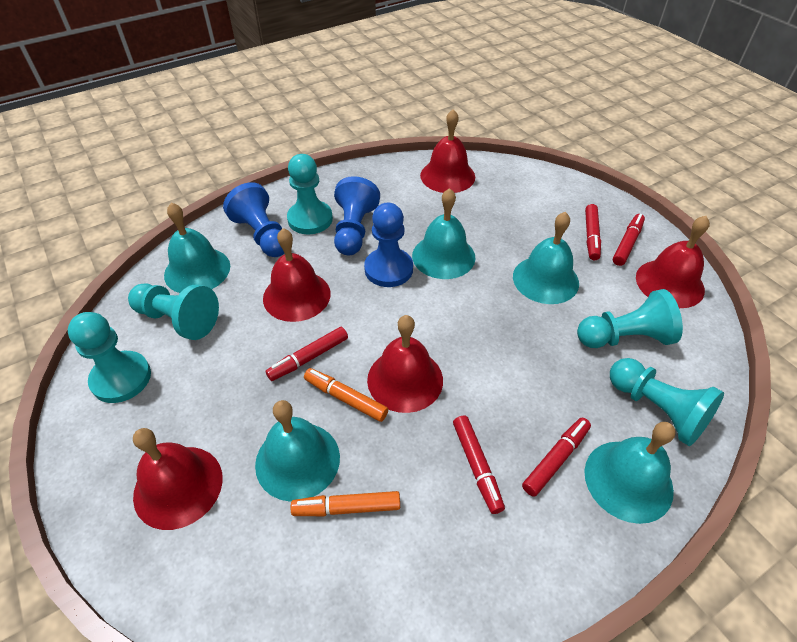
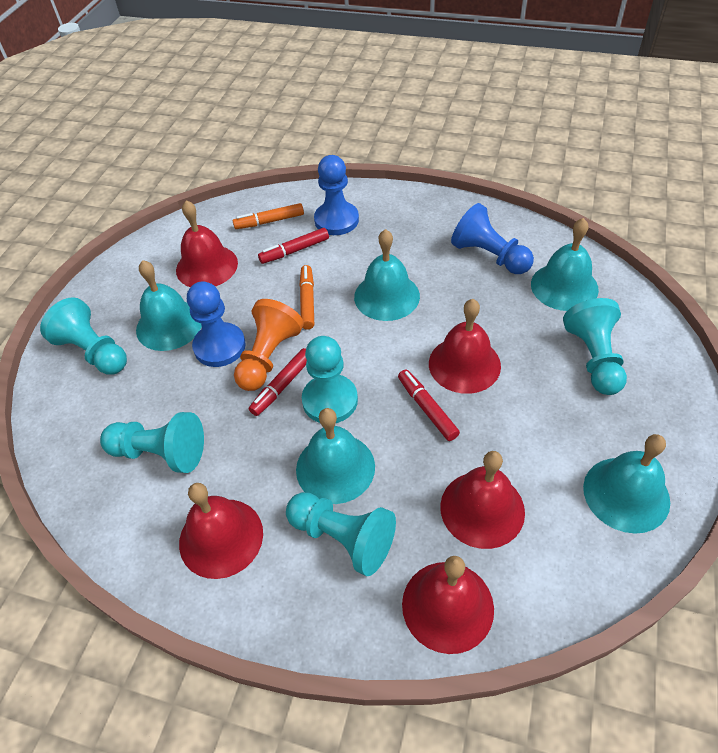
orange pawn: 0 -> 1
red marker: 5 -> 3

